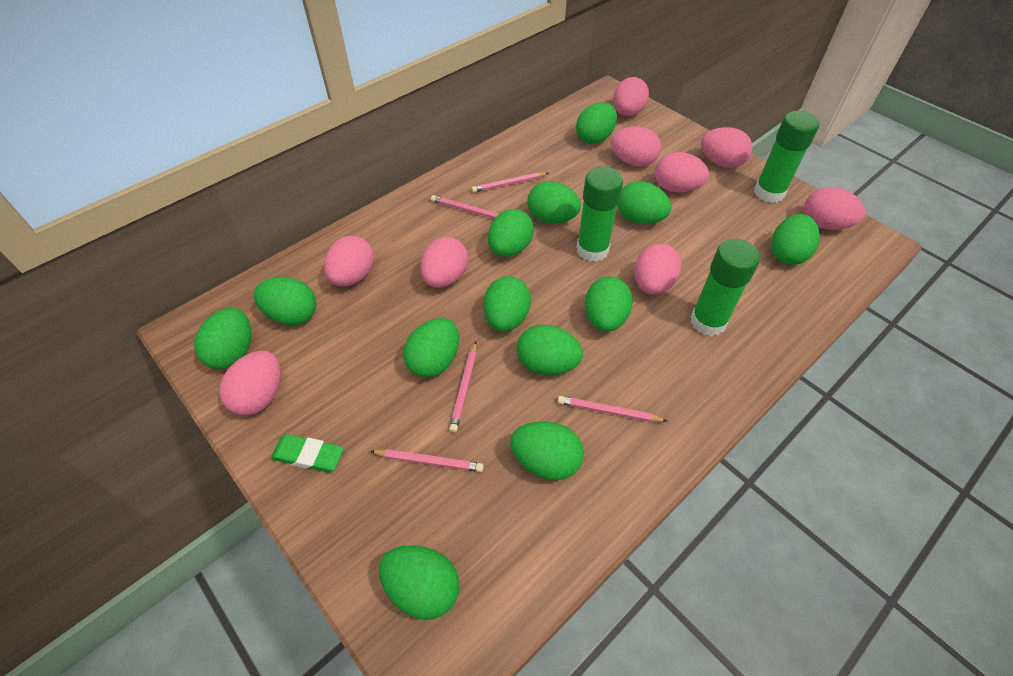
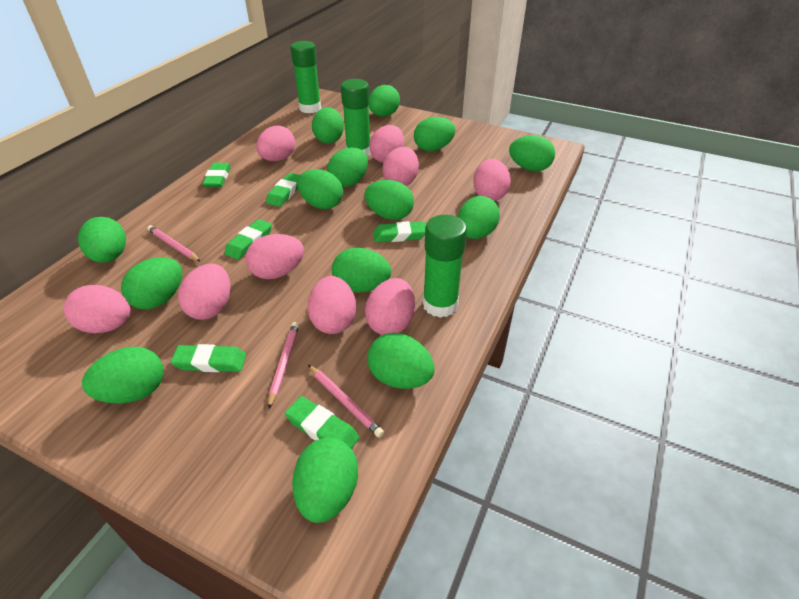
green egg: 13 -> 14
green eraser: 1 -> 6
pink pencil: 5 -> 3

